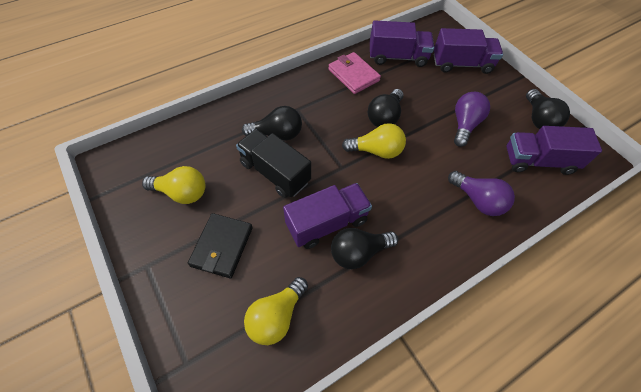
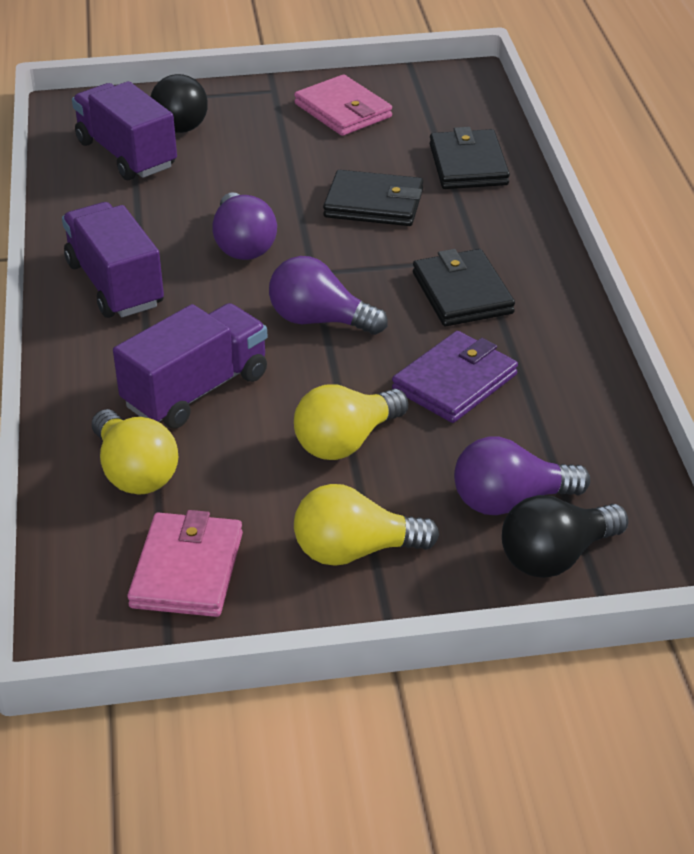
black light bulb: 4 -> 2
black truck: 1 -> 0
black wallet: 1 -> 3
pink wallet: 1 -> 2
purple light bulb: 2 -> 3
purple truck: 4 -> 3
purple wallet: 0 -> 1

